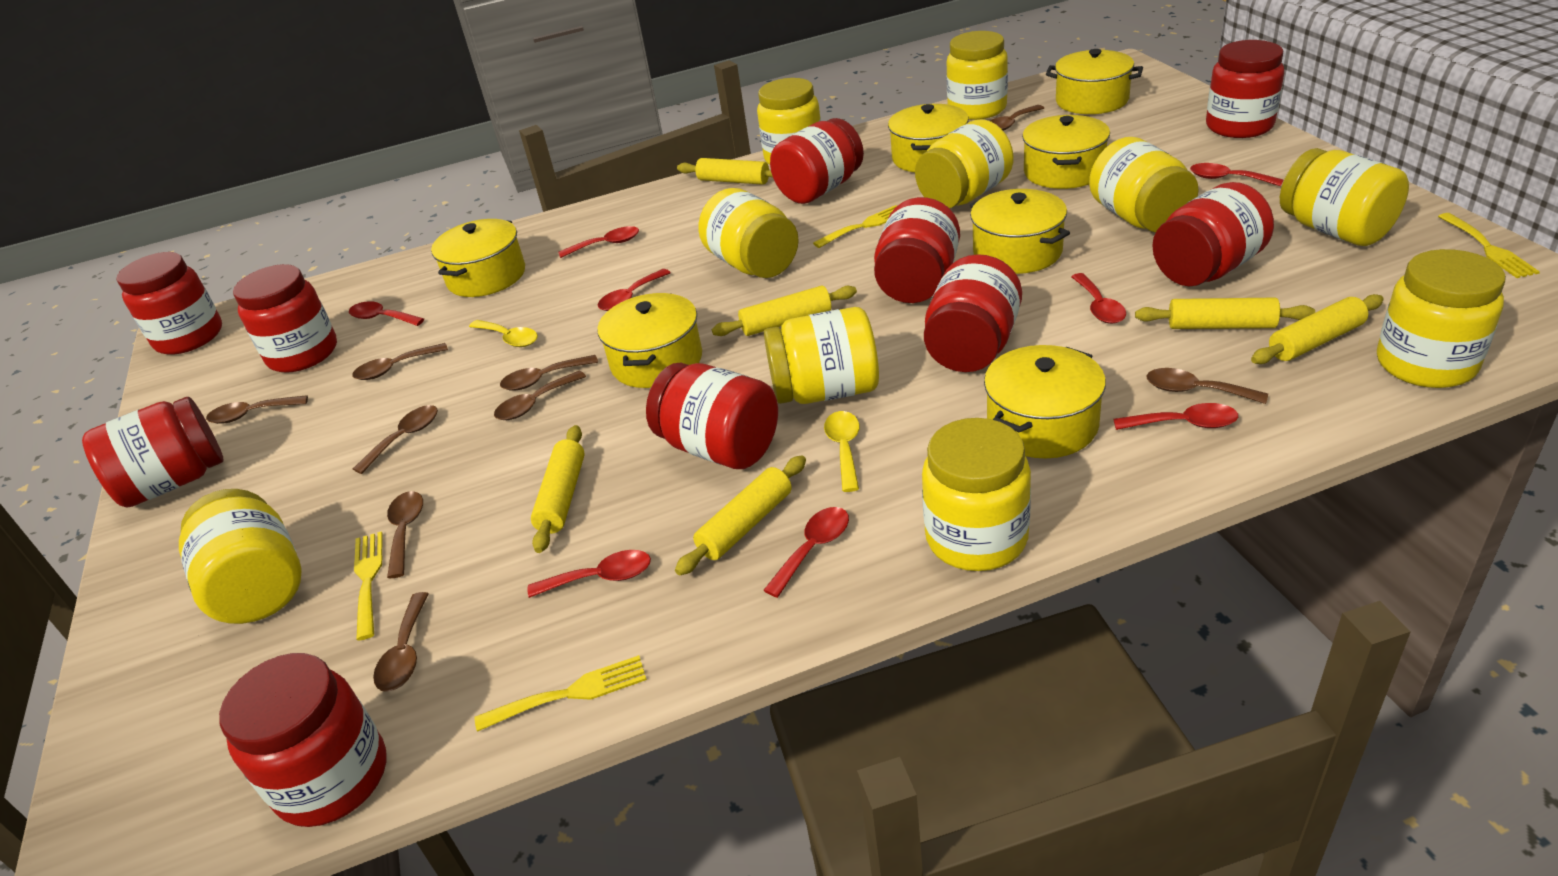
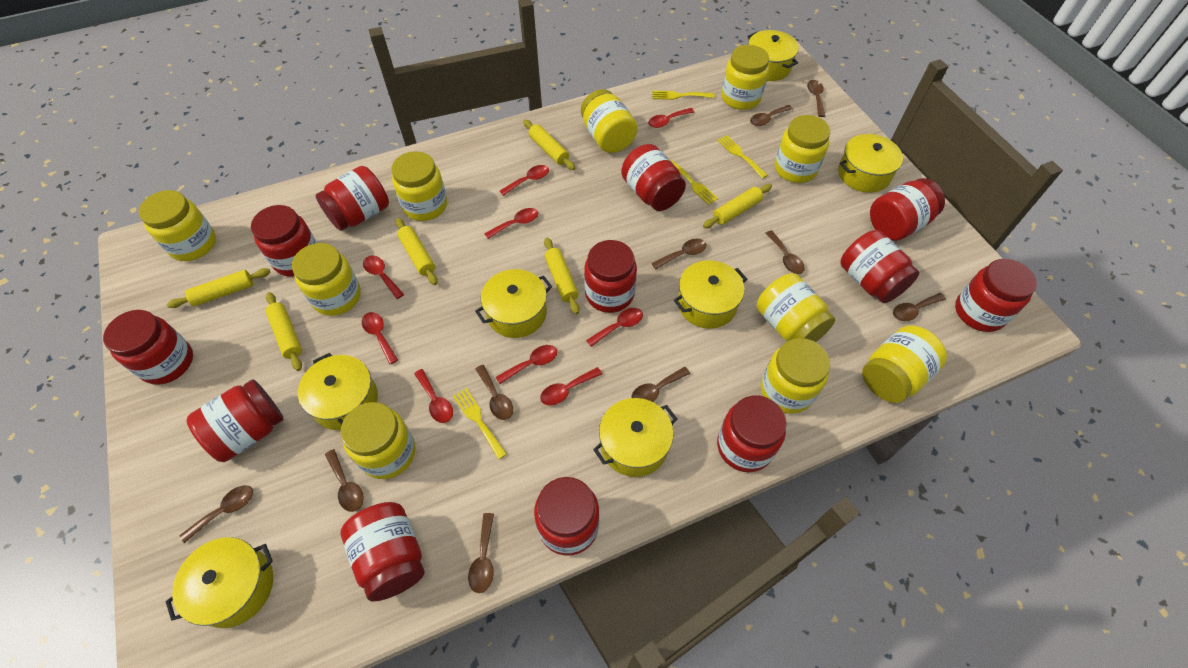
brown spoon: 9 -> 10
red jar: 10 -> 12
red spoon: 8 -> 9
yellow spoon: 2 -> 0

